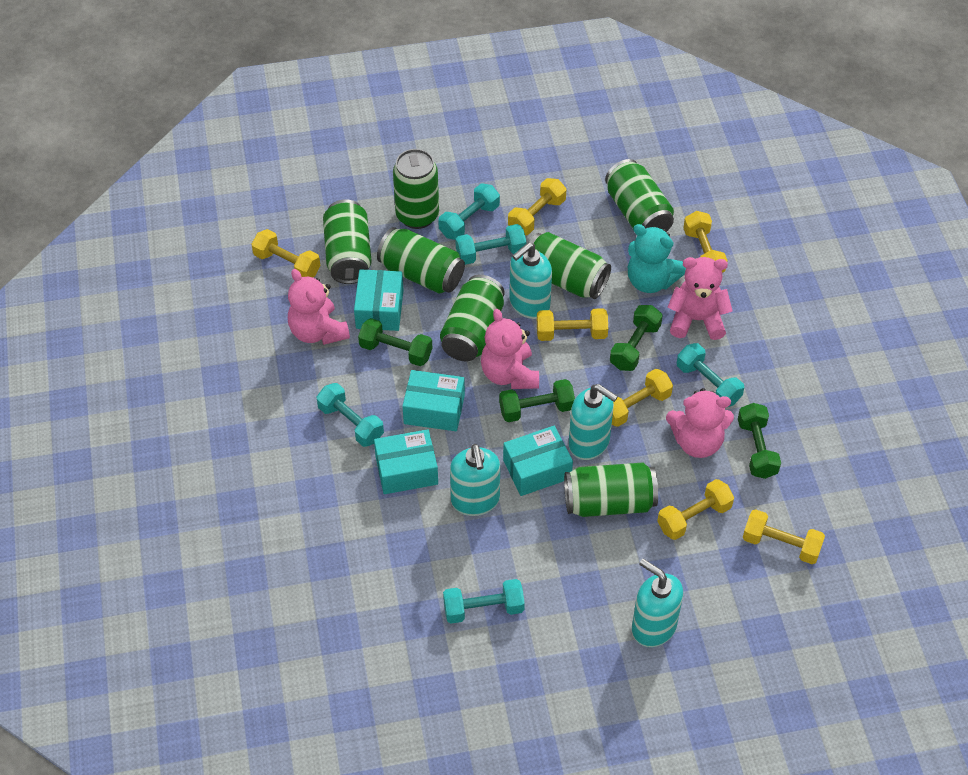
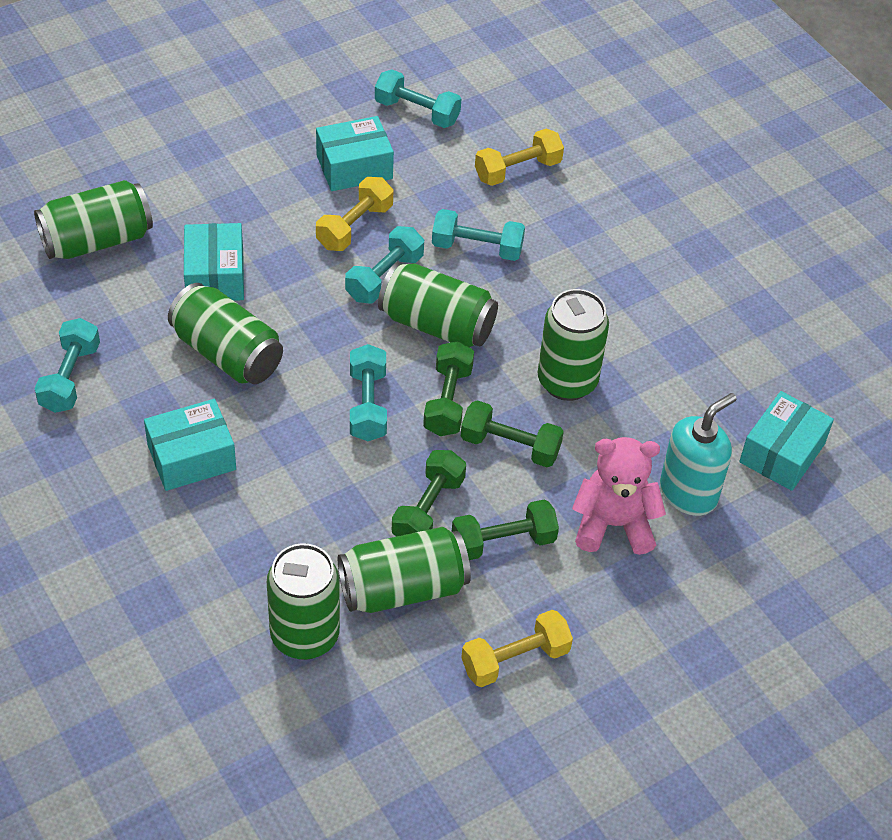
green can: 7 -> 6
pink teddy bear: 4 -> 1
turquoise soap dispenser: 4 -> 1
turquoise teddy bear: 1 -> 0
yellow dumbbell: 7 -> 3

